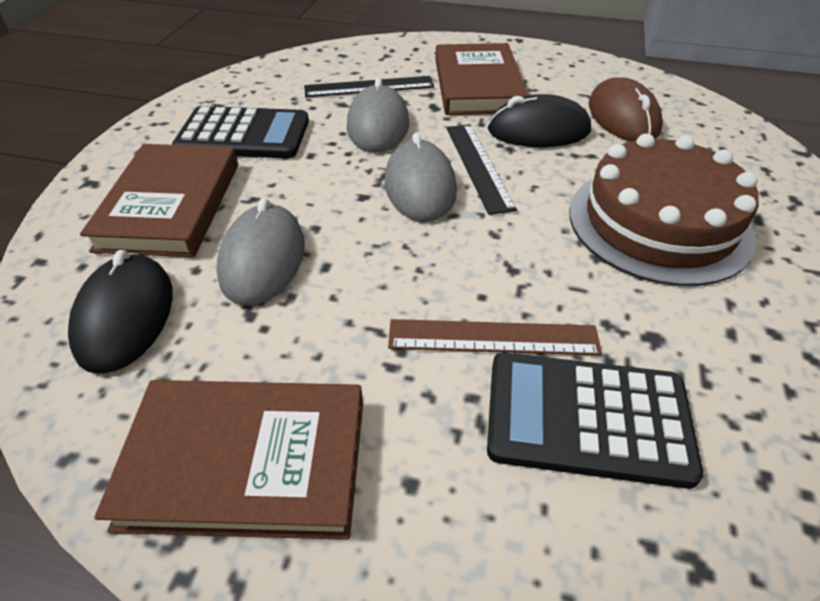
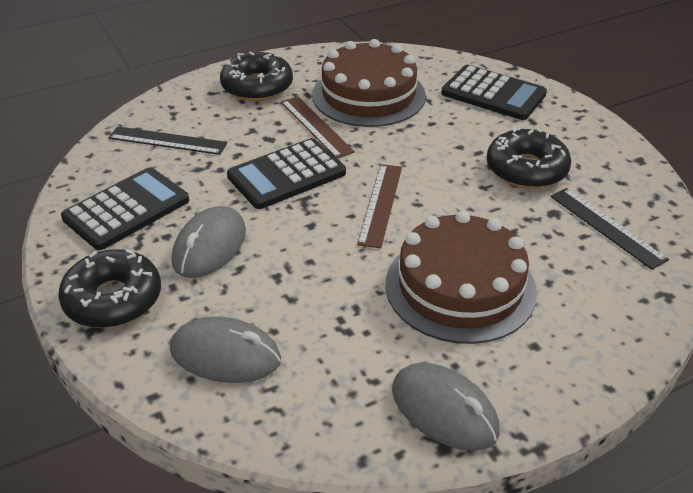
black calculator: 2 -> 3
black donut: 0 -> 3
black mouse: 2 -> 0
brown book: 3 -> 0
brown cake: 1 -> 2
brown mouse: 1 -> 0
brown ruler: 1 -> 2

